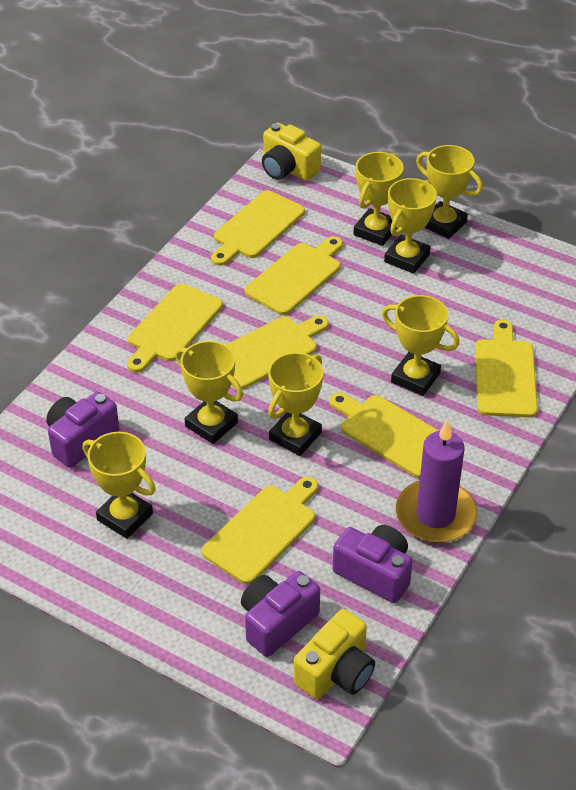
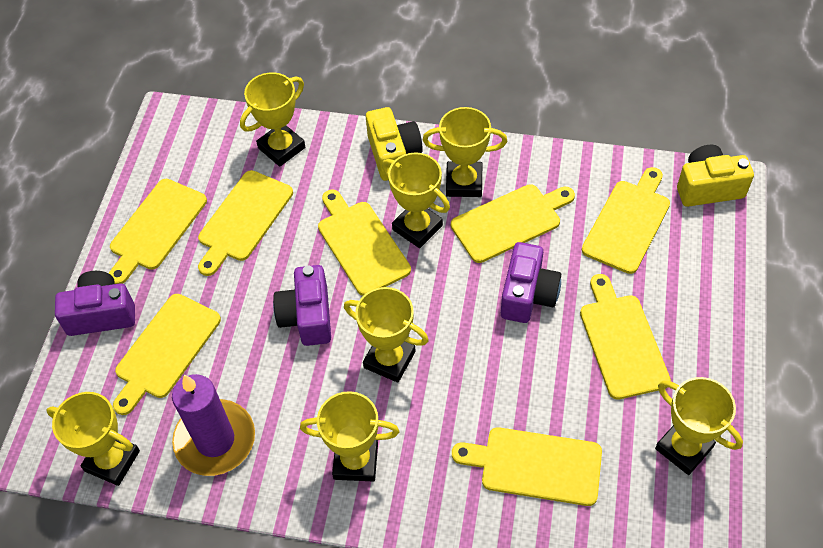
yellow cutting board: 7 -> 8

